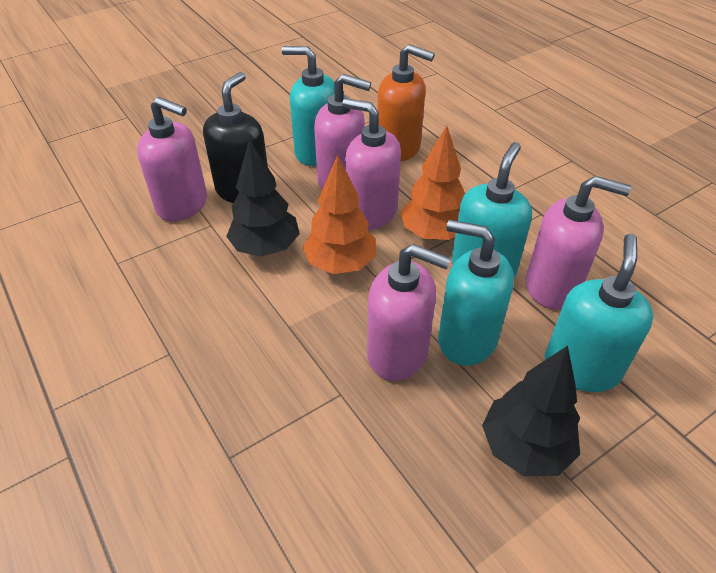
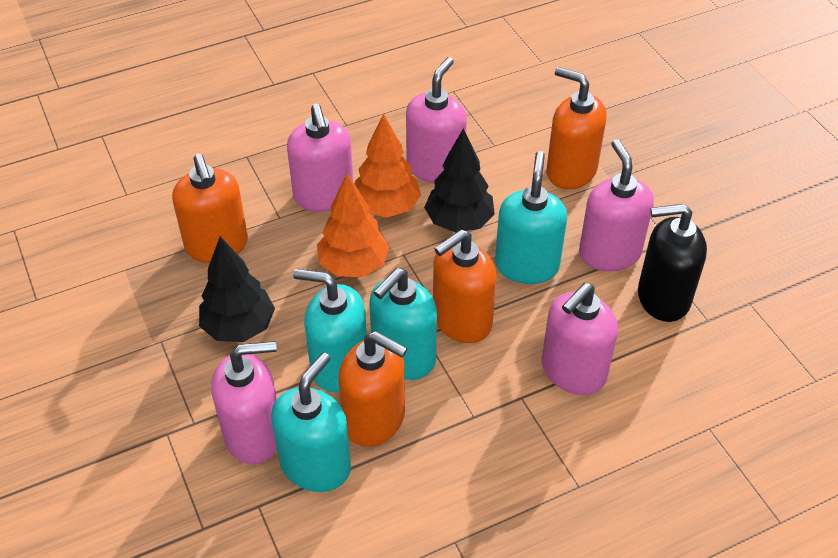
orange soap dispenser: 1 -> 4

